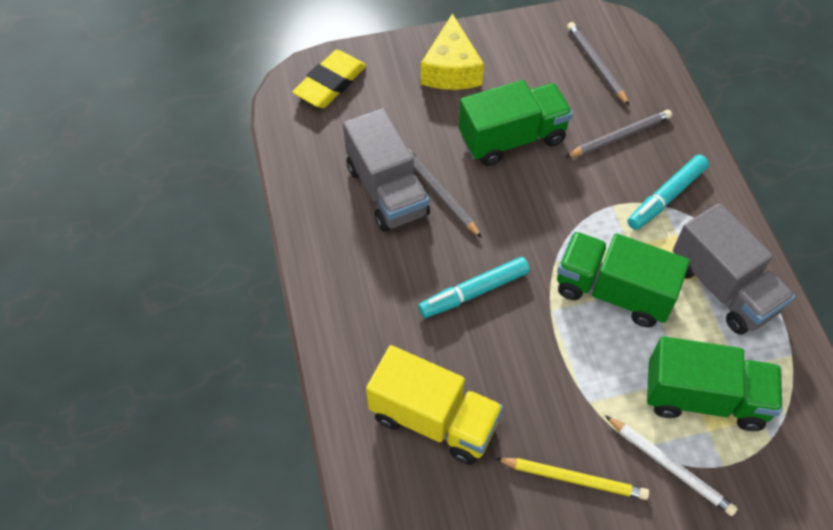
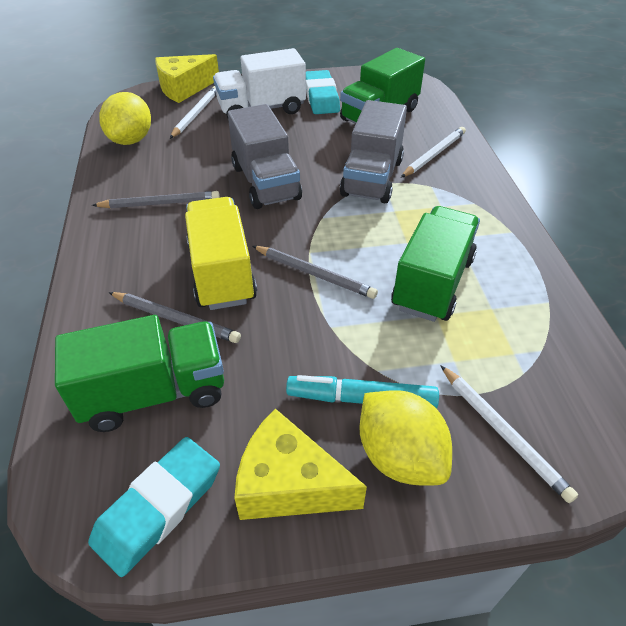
turquoise eraser: 0 -> 2
turquoise marker: 2 -> 1
white pencil: 1 -> 3
white truck: 0 -> 1
yellow cheese: 1 -> 2
yellow eraser: 1 -> 0
yellow lemon: 0 -> 2
yellow pencil: 1 -> 0

